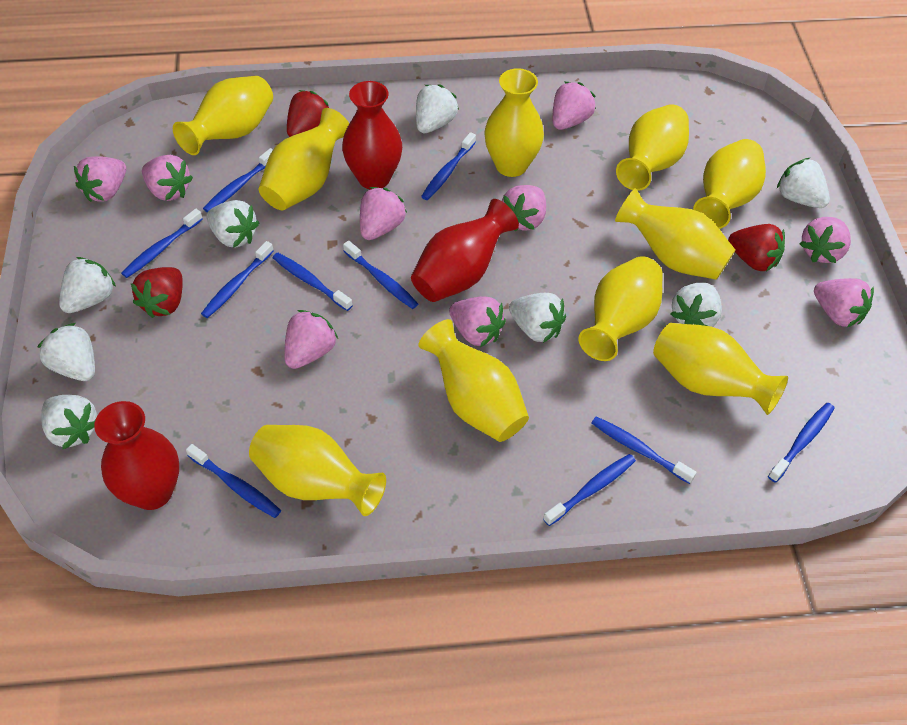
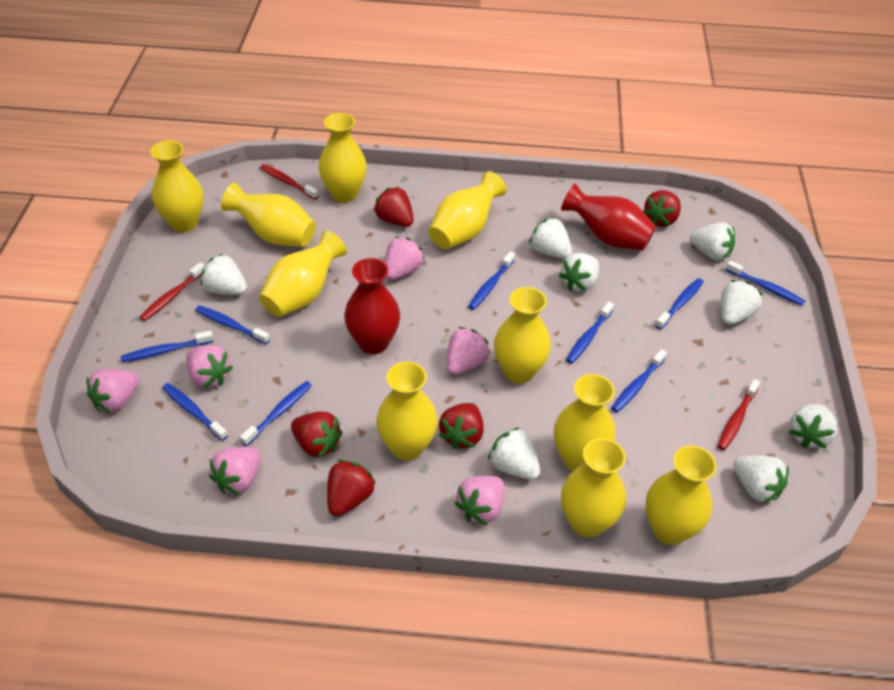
blue toothbrush: 10 -> 9
pink strawberry: 9 -> 6
red strawberry: 3 -> 5
red toothbrush: 0 -> 3
red vase: 3 -> 2

